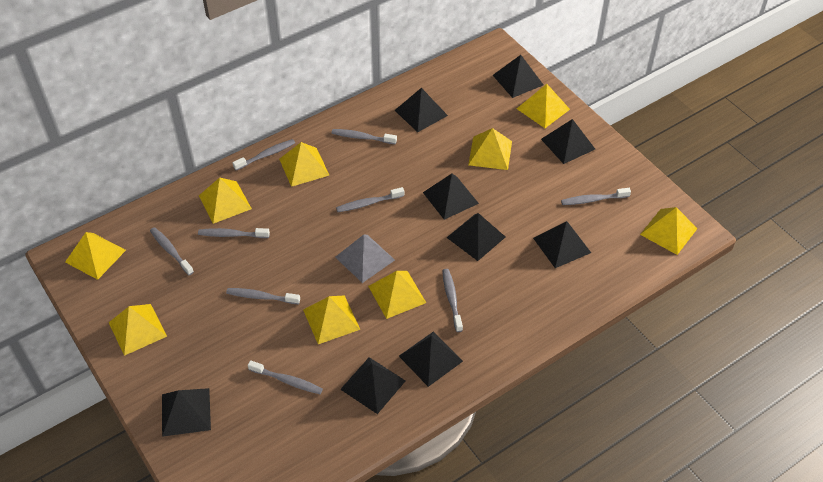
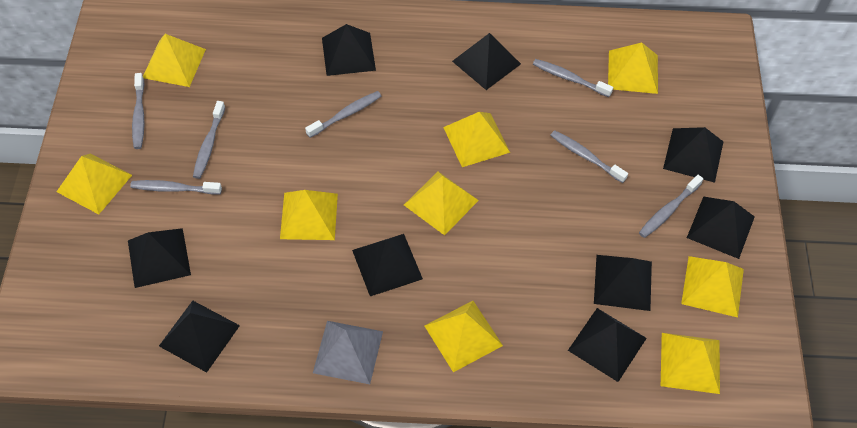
grey toothbrush: 9 -> 7

